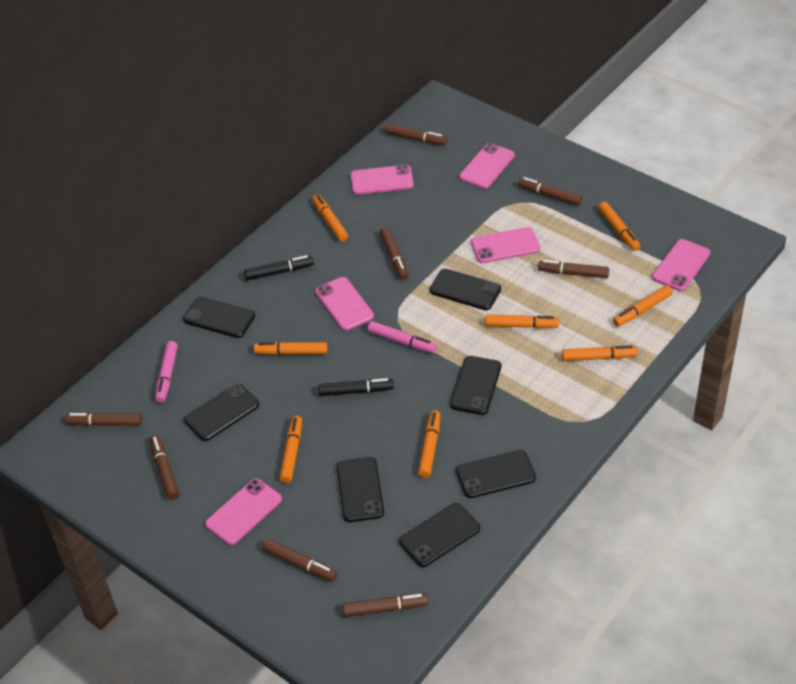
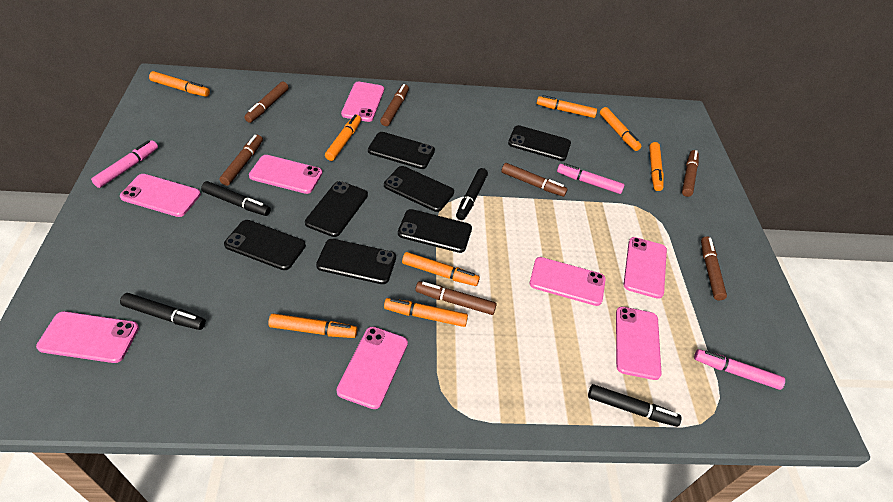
black marker: 2 -> 4
brown marker: 8 -> 7
pink marker: 2 -> 3
pink phone: 6 -> 8

